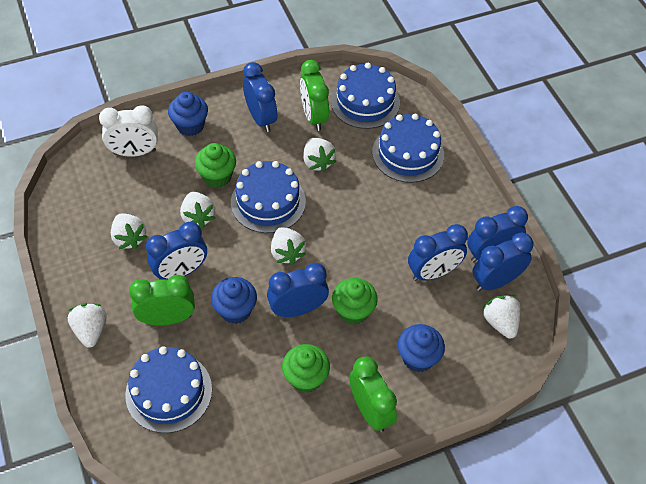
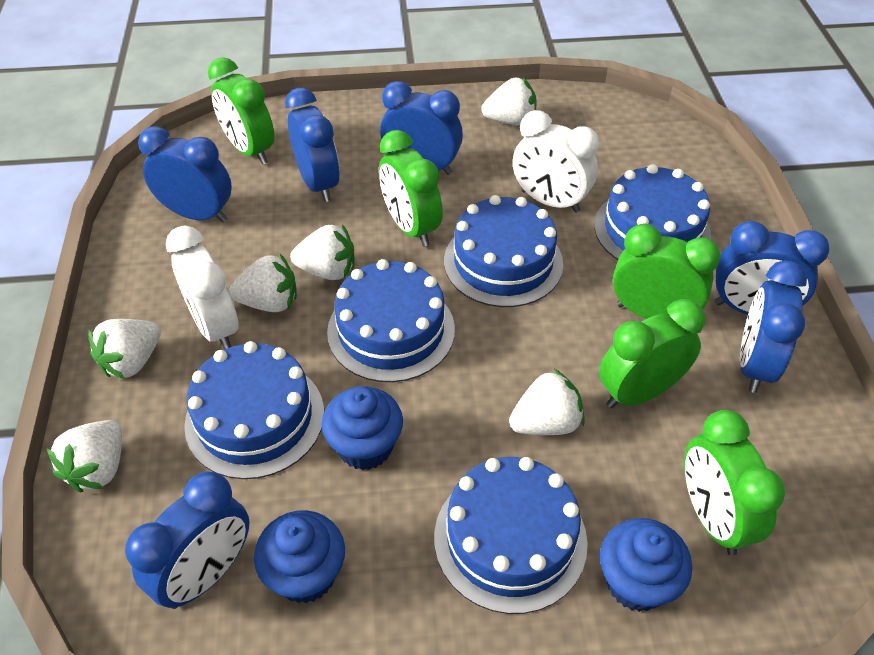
blue cake: 4 -> 5
green clock: 3 -> 5
green cupcake: 3 -> 0
white clock: 1 -> 2

